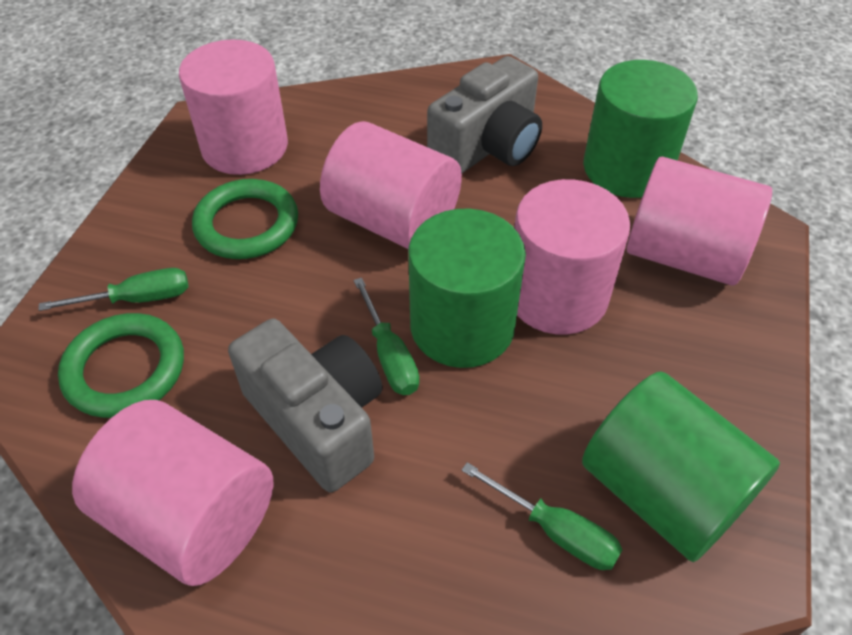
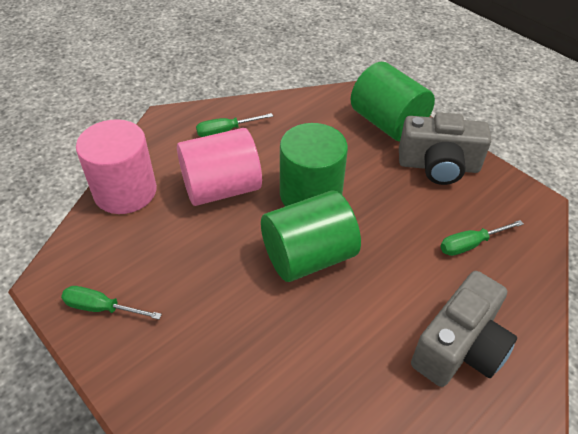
green ring: 2 -> 0
pink cylinder: 5 -> 2

